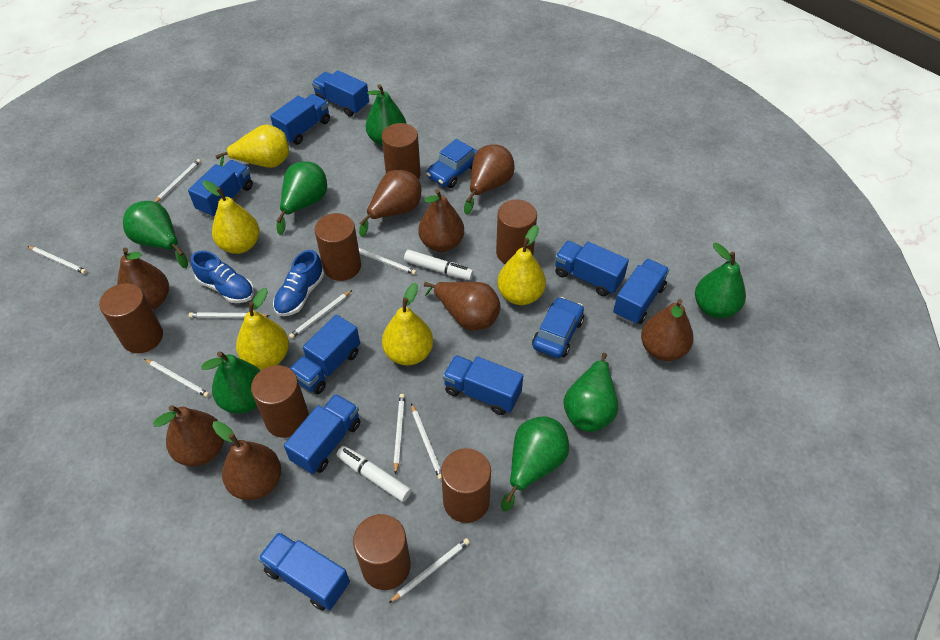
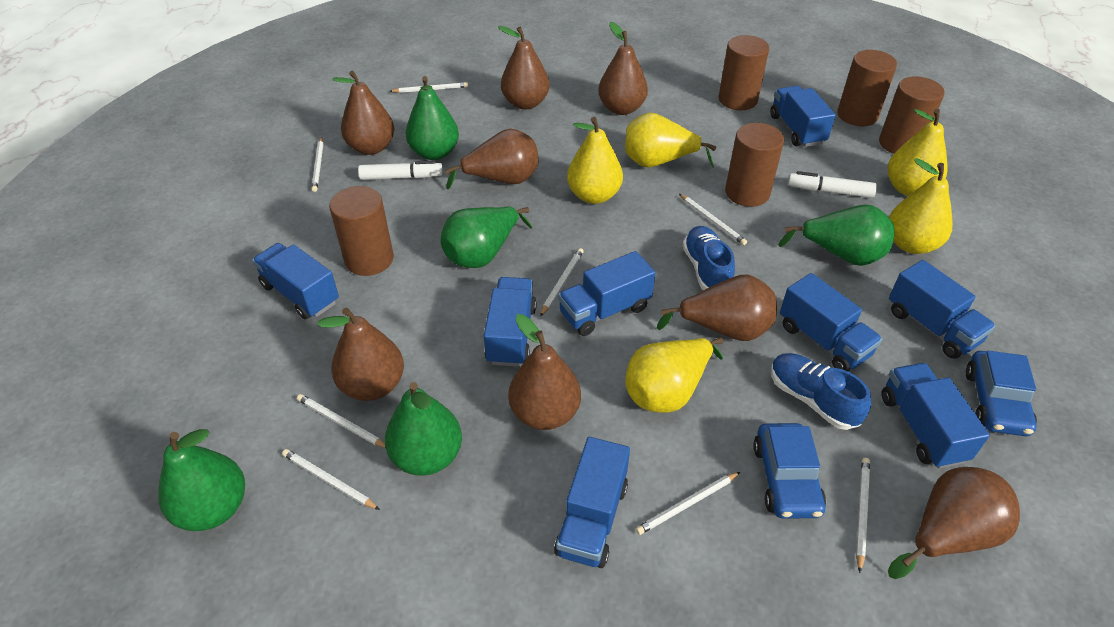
blue truck: 9 -> 8
brown cylinder: 7 -> 5
green pear: 7 -> 5
white pencil: 9 -> 8

